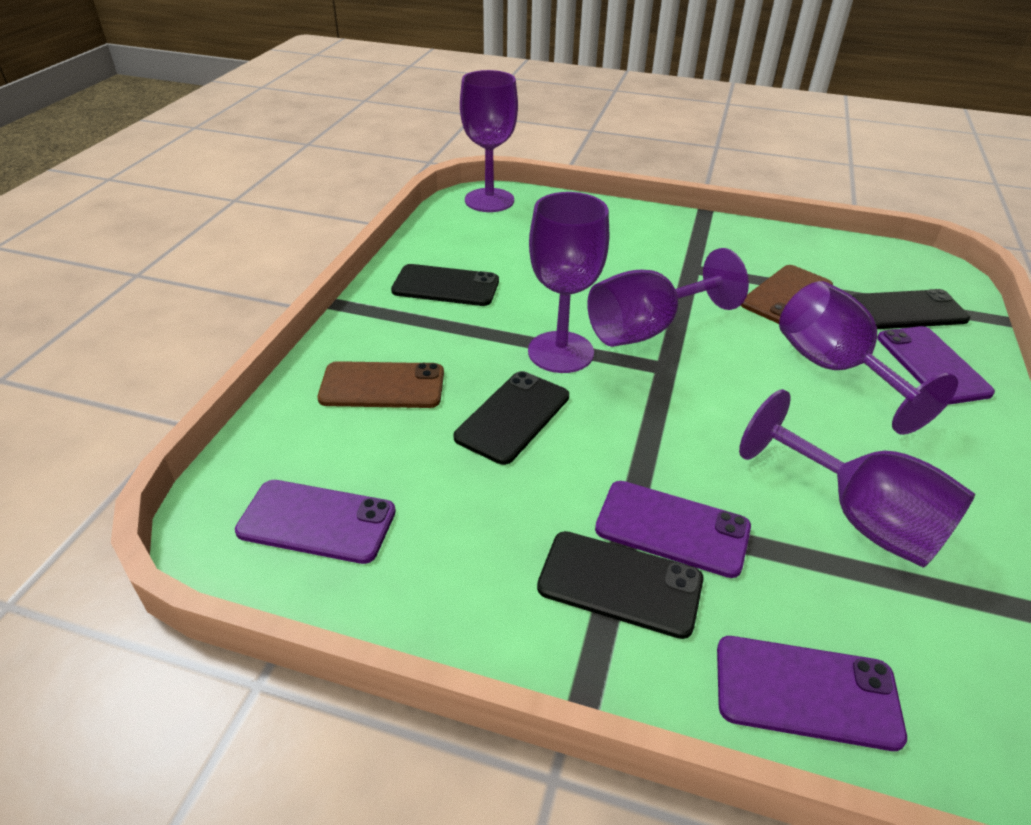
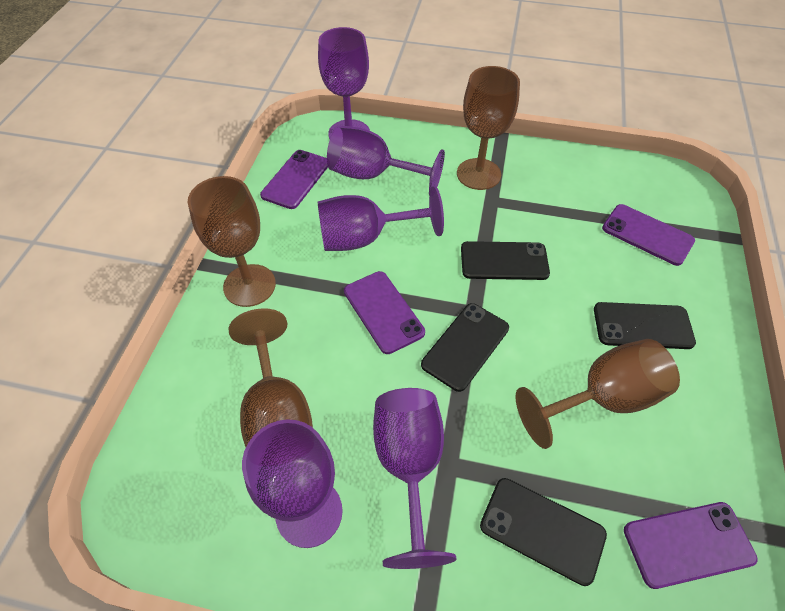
brown goblet: 0 -> 4
brown phone: 2 -> 0

